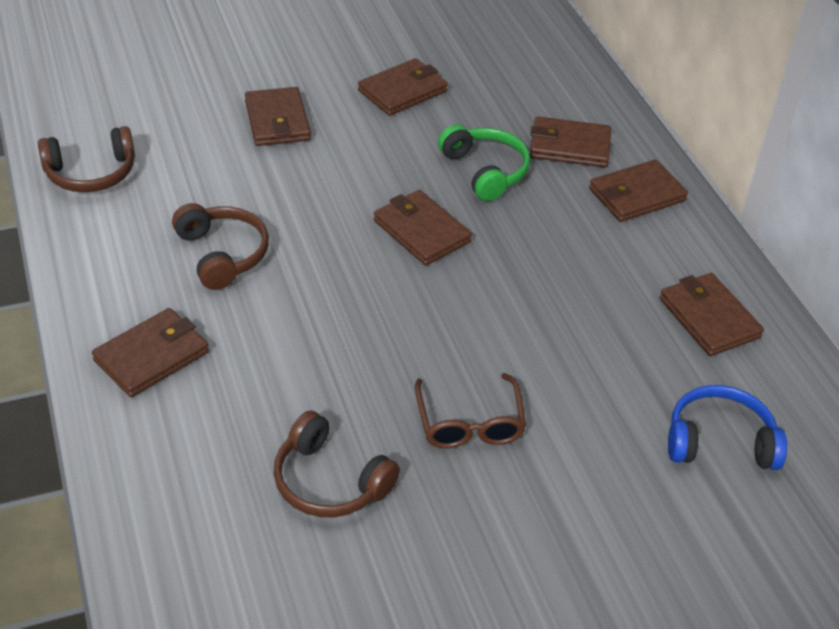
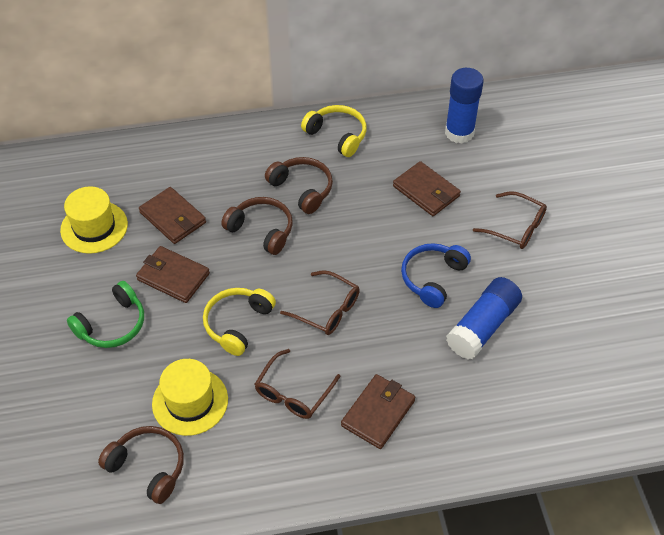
blue glue stick: 0 -> 2
brown glasses: 1 -> 3
brown wallet: 7 -> 4
yellow hat: 0 -> 2
yellow headphones: 0 -> 2

